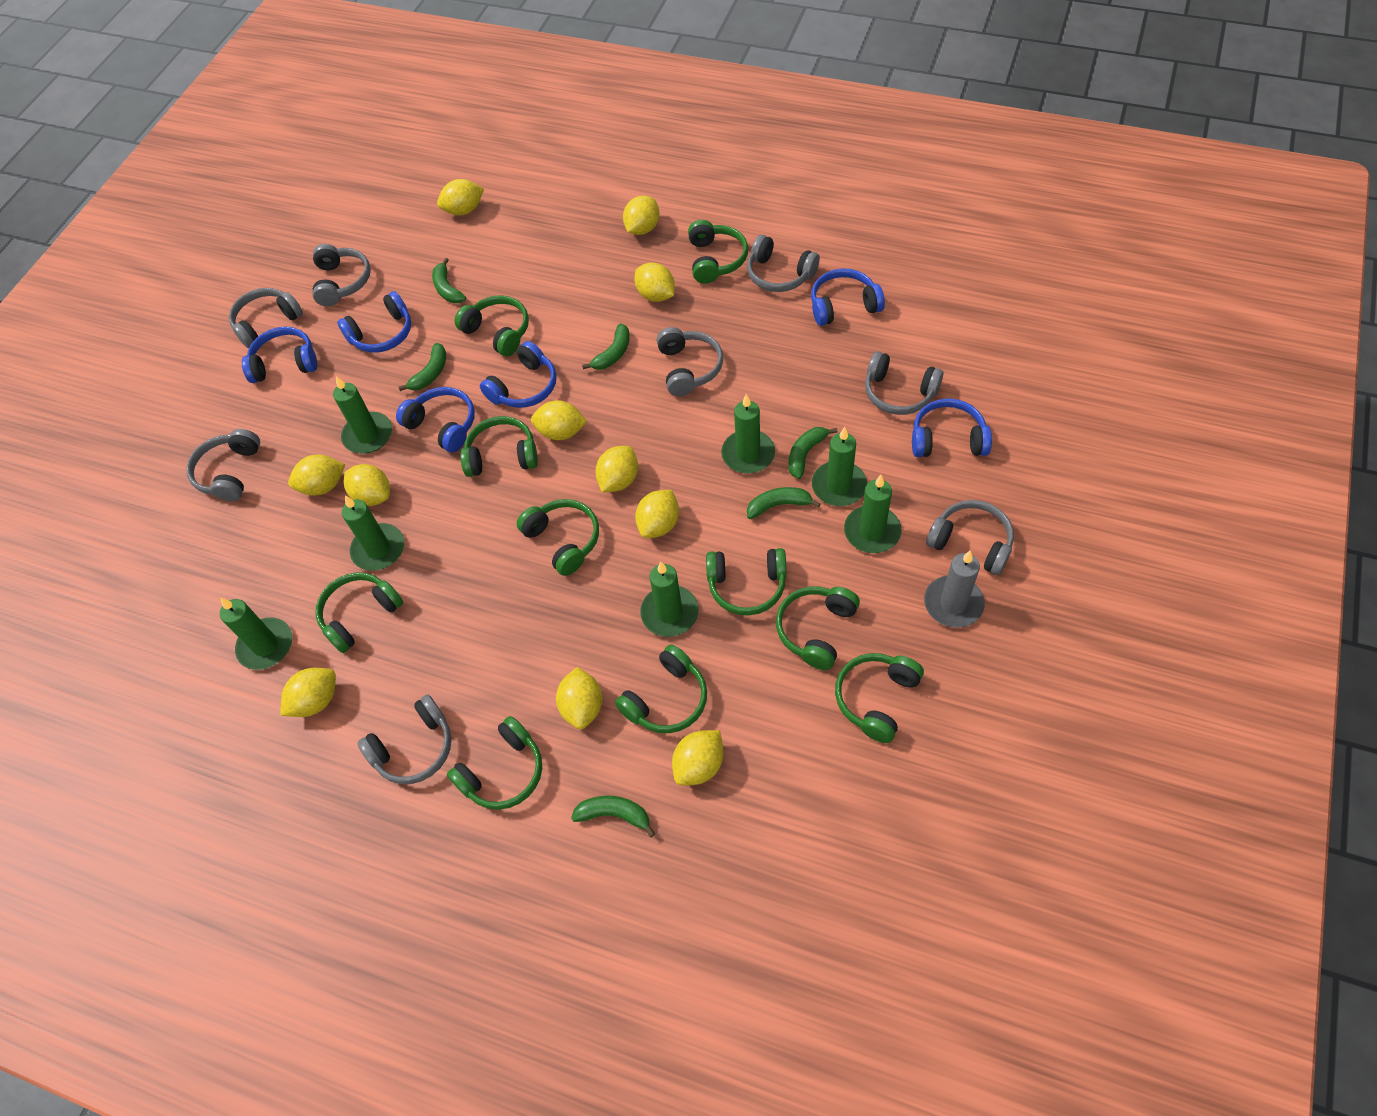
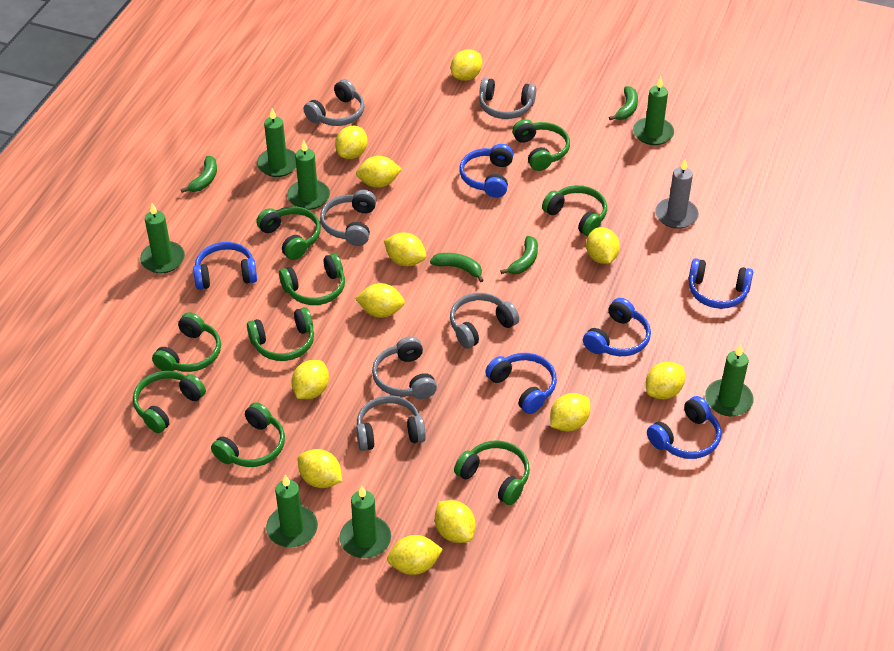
green banana: 6 -> 4
green headphones: 10 -> 9
grey headphones: 8 -> 6
yellow lemon: 11 -> 12

